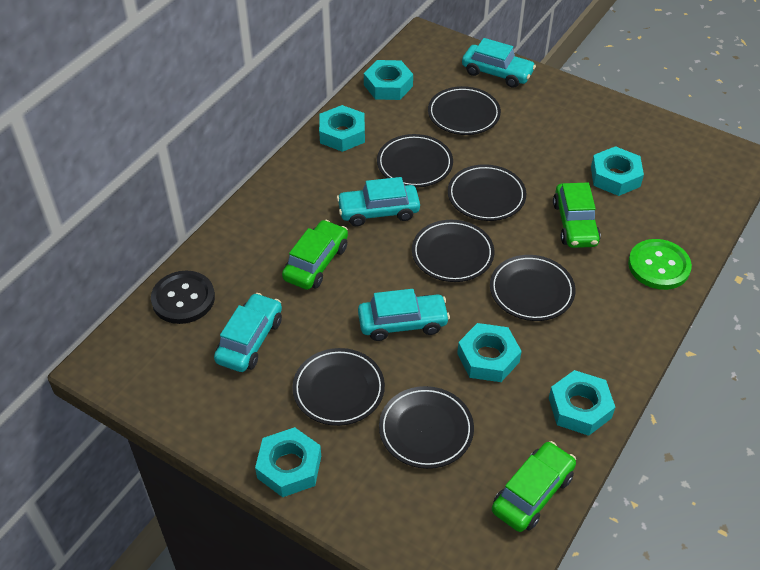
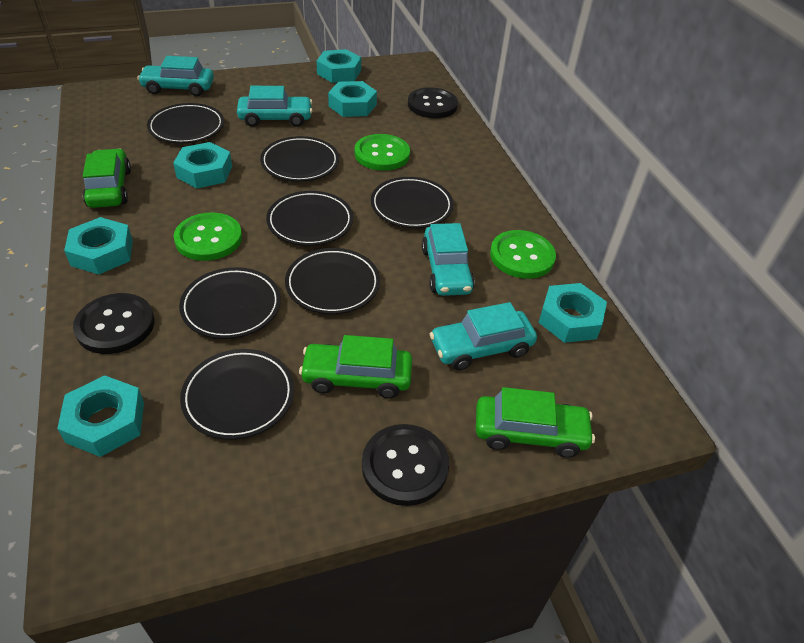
black button: 1 -> 3
green button: 1 -> 3

